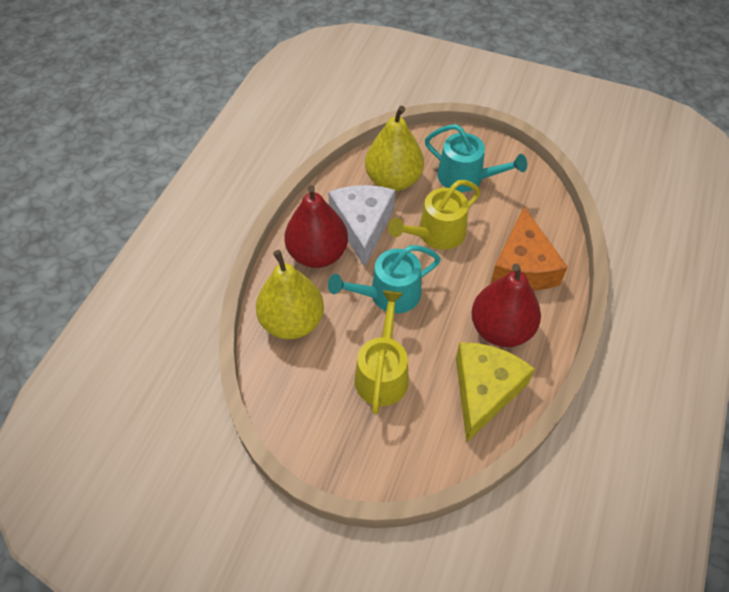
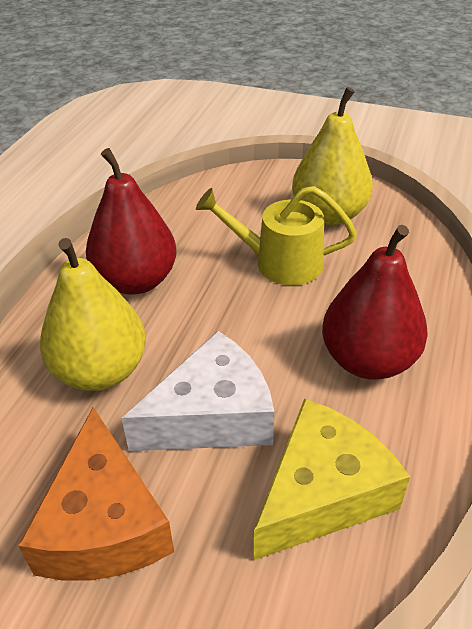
turquoise watering can: 2 -> 0
yellow watering can: 2 -> 1

